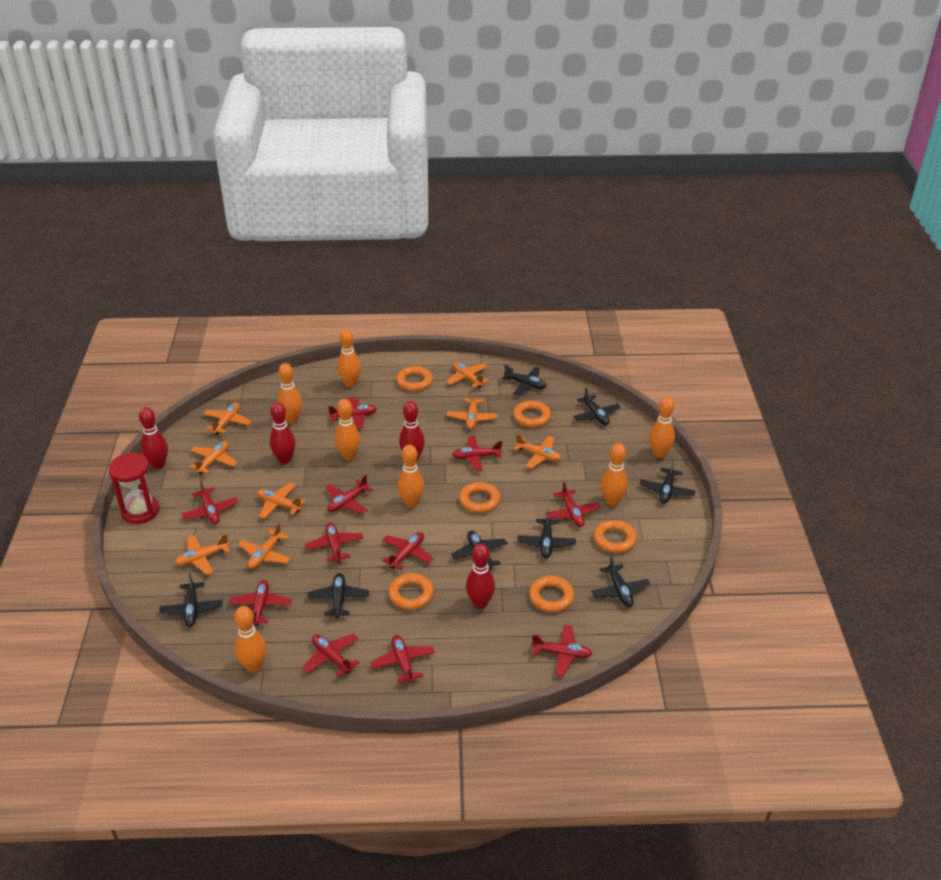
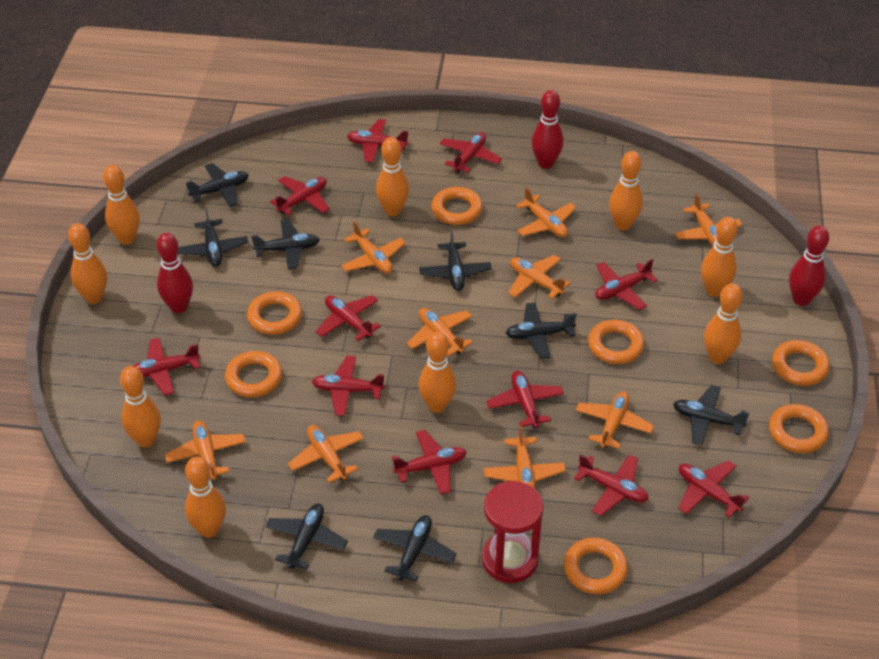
orange bowling pin: 7 -> 9
orange plane: 8 -> 9
orange ring: 6 -> 7
red bowling pin: 4 -> 3

